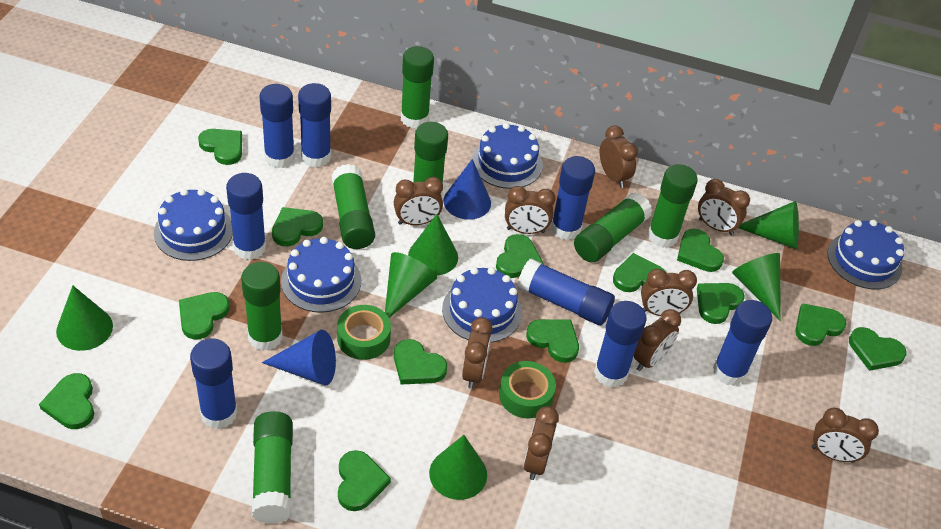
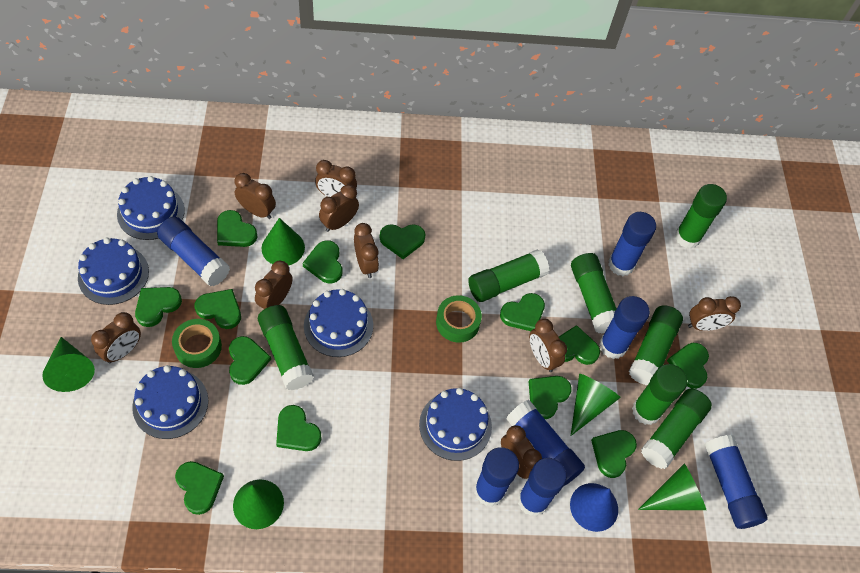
blue cone: 2 -> 1
blue glue stick: 8 -> 7
green cone: 6 -> 5

